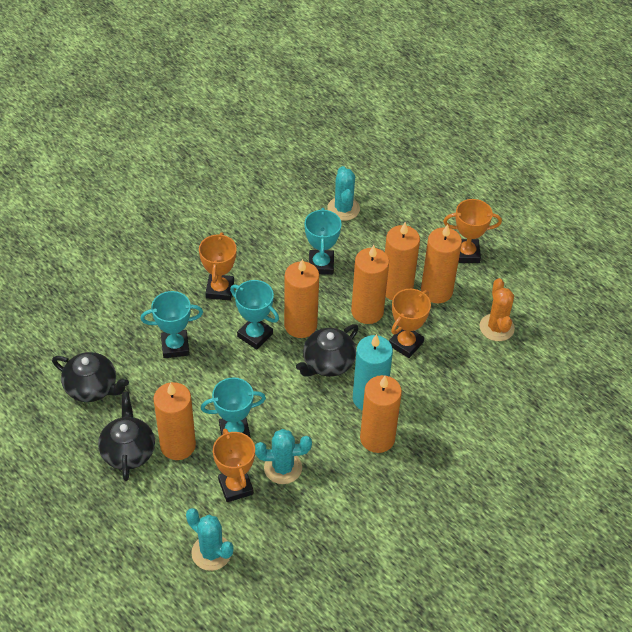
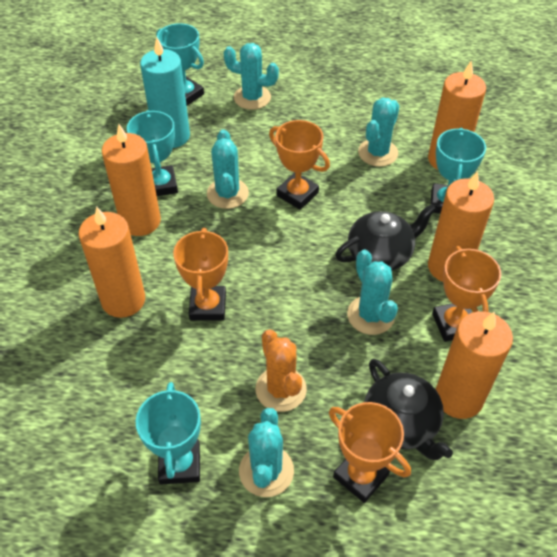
black teapot: 3 -> 2
orange candle: 6 -> 5
turquoise cactus: 3 -> 5

